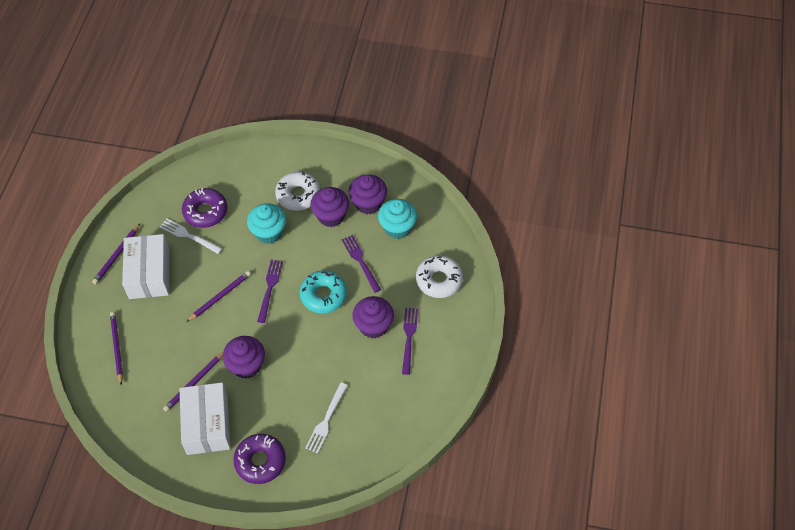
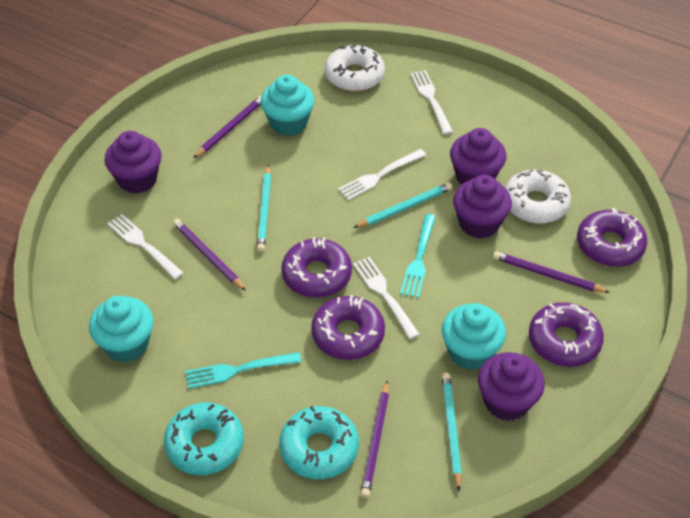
purple donut: 2 -> 4
purple fork: 3 -> 0
turquoise cupcake: 2 -> 3
turquoise donut: 1 -> 2
turquoise fork: 0 -> 2
turquoise pencil: 0 -> 3
white box: 2 -> 0
white fork: 2 -> 4

